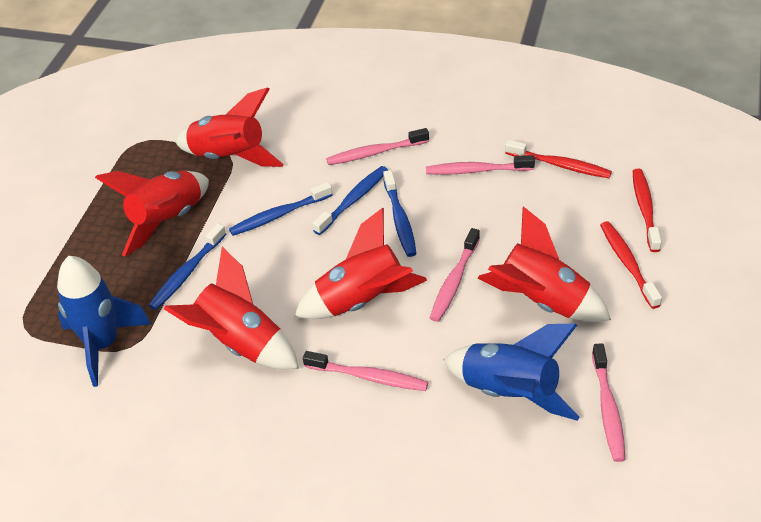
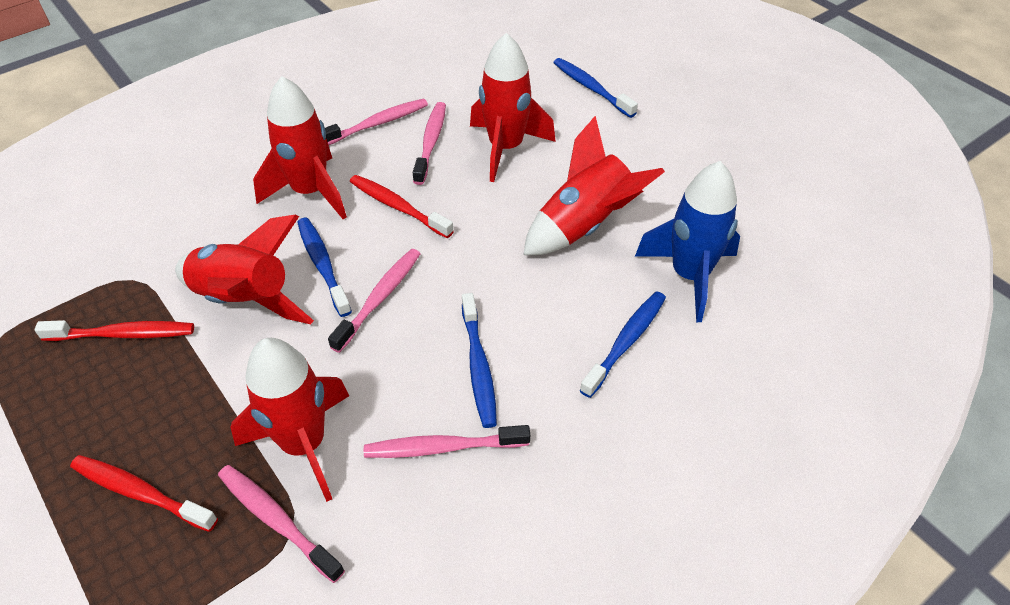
blue rocket: 2 -> 1

